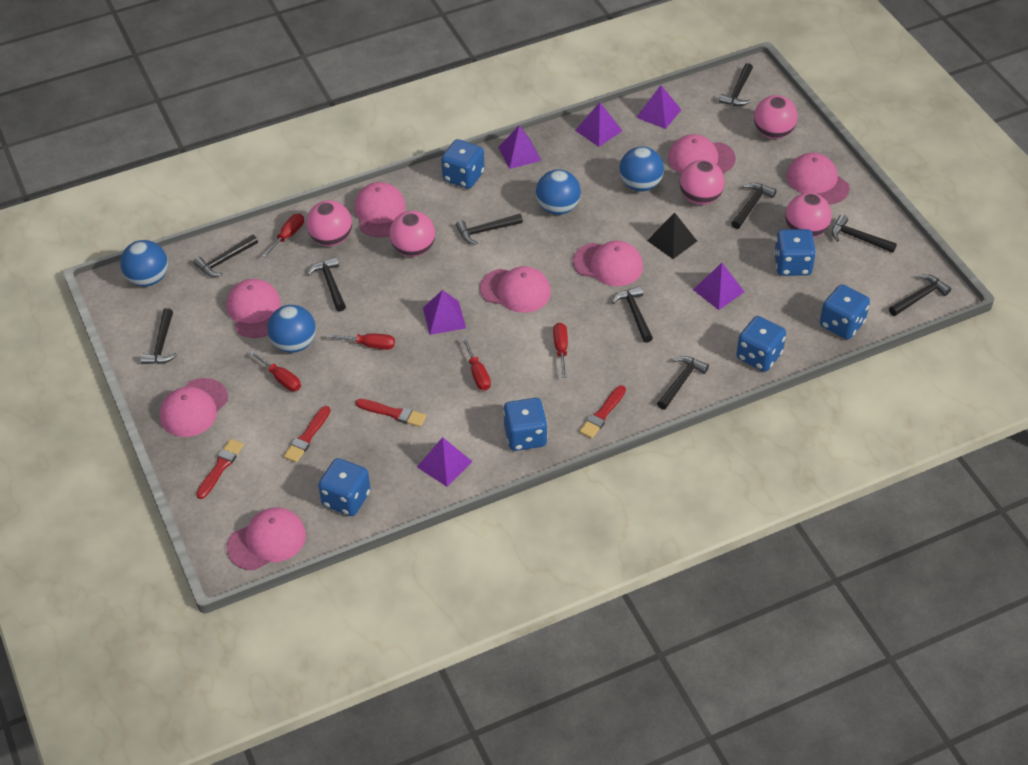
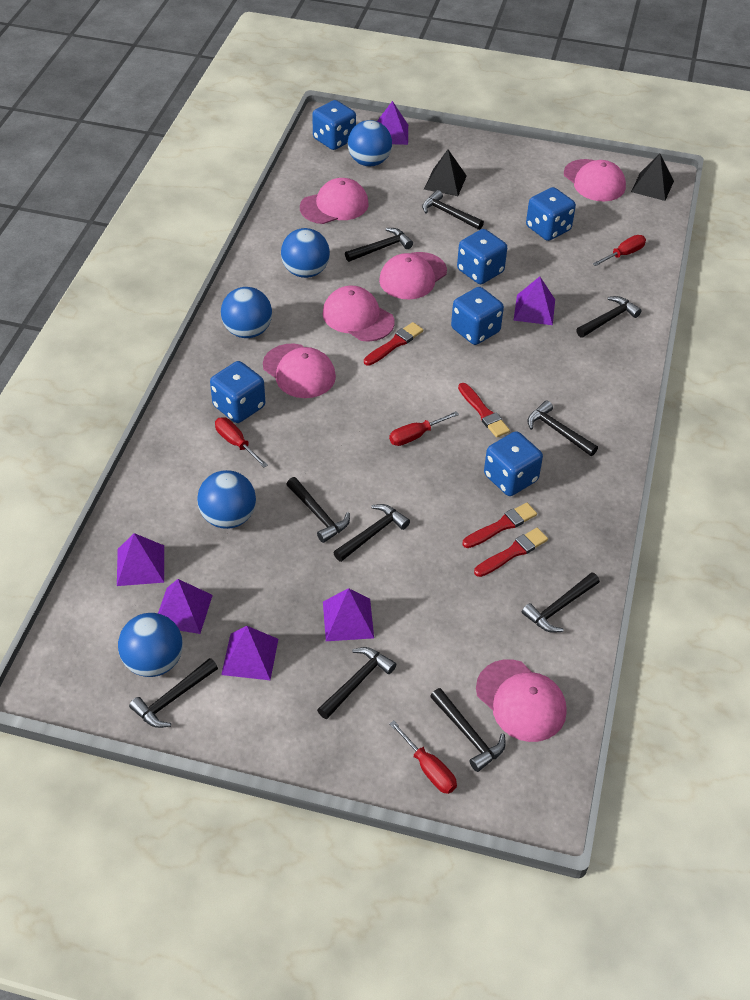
black pyramid: 1 -> 2
blue ball: 4 -> 5
pink ball: 5 -> 0
pink cap: 8 -> 6
red screwdriver: 5 -> 4

